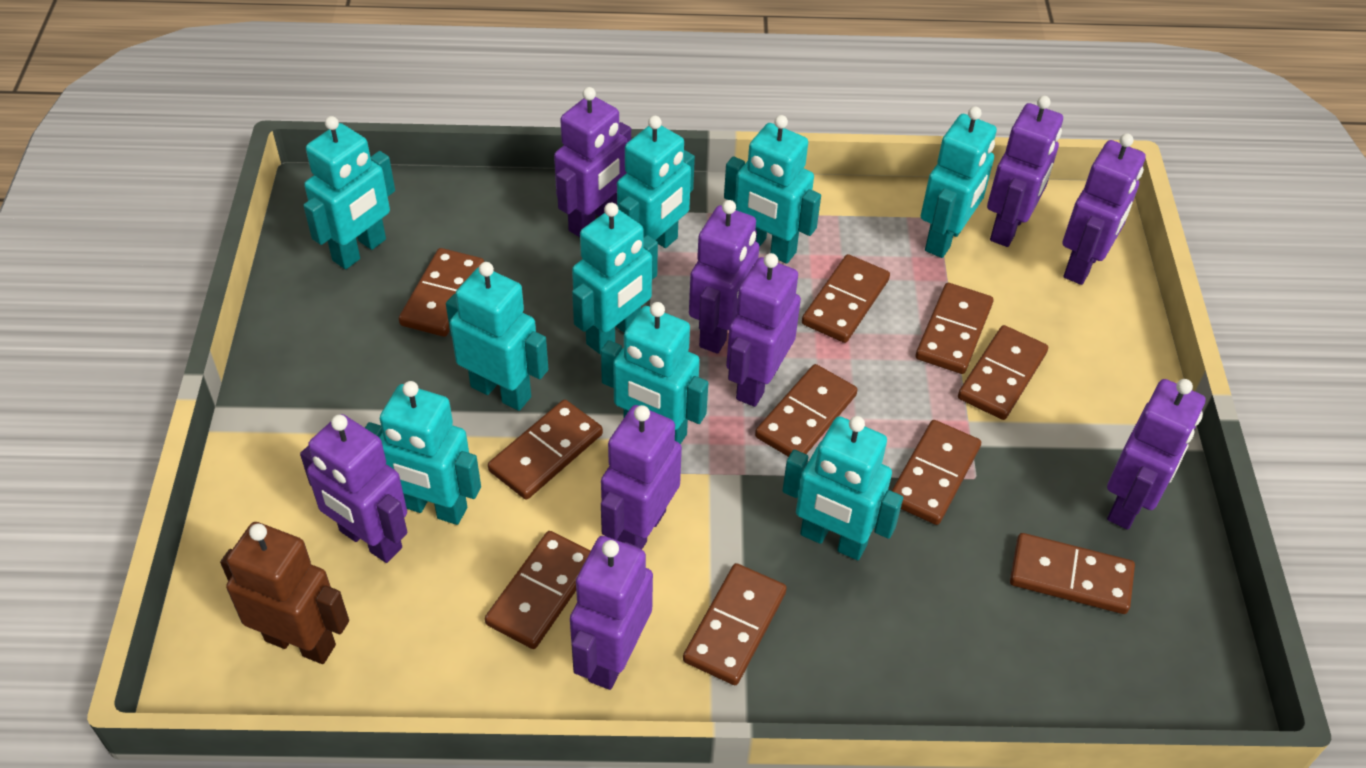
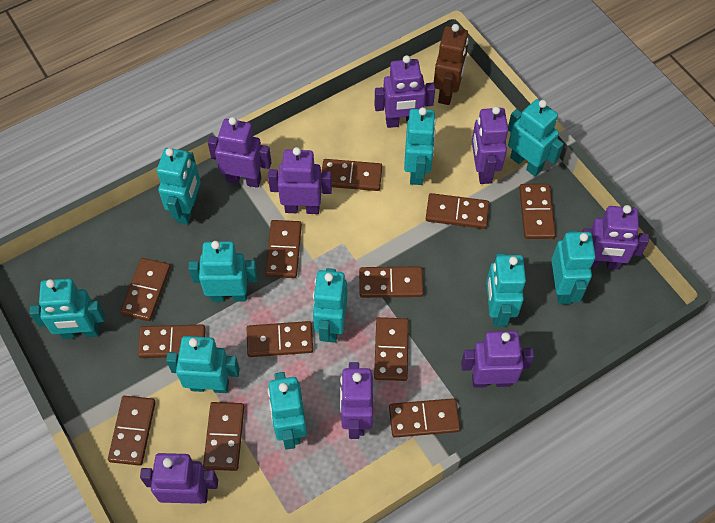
brown domino: 10 -> 12
purple robot: 9 -> 8
turquoise robot: 9 -> 10

